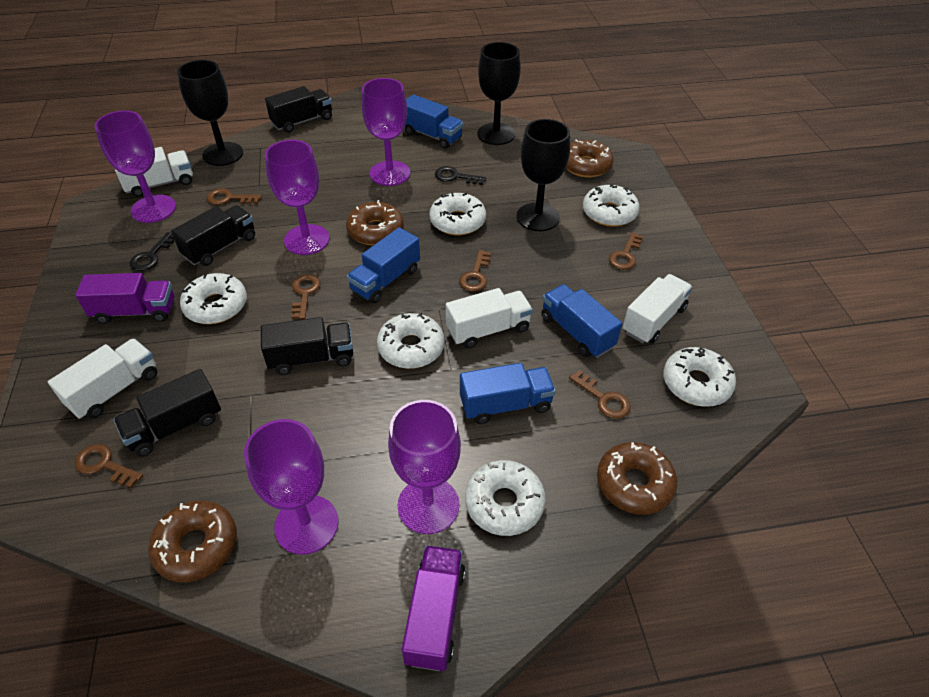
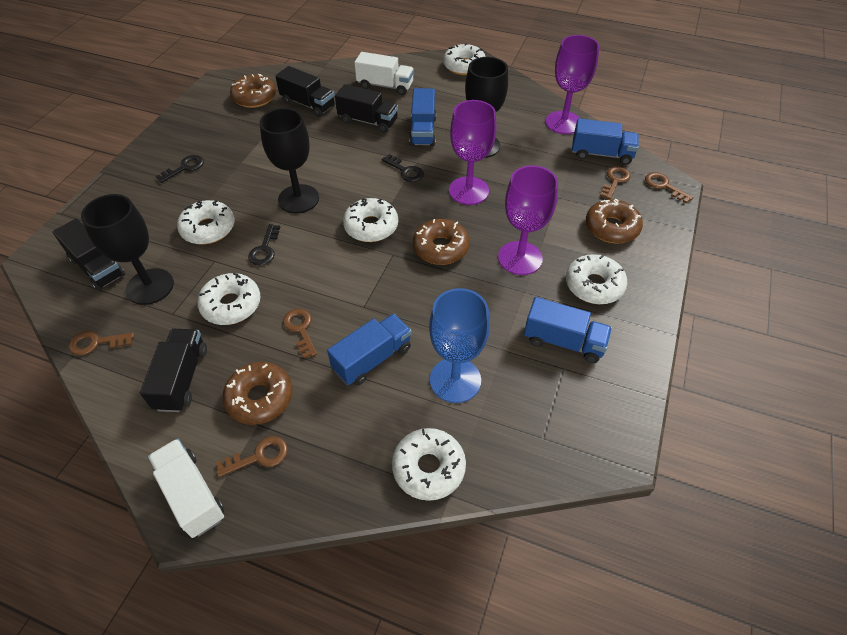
black key: 2 -> 3
blue goblet: 0 -> 1
brown key: 6 -> 5
purple goblet: 5 -> 3
purple truck: 2 -> 0
white truck: 4 -> 2

